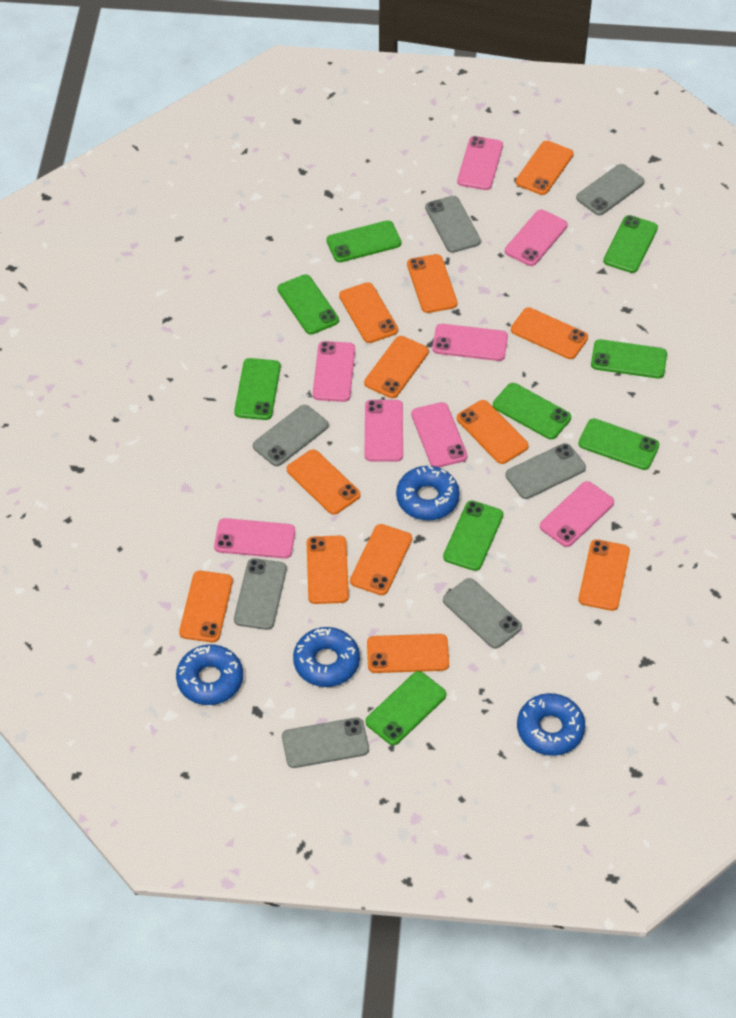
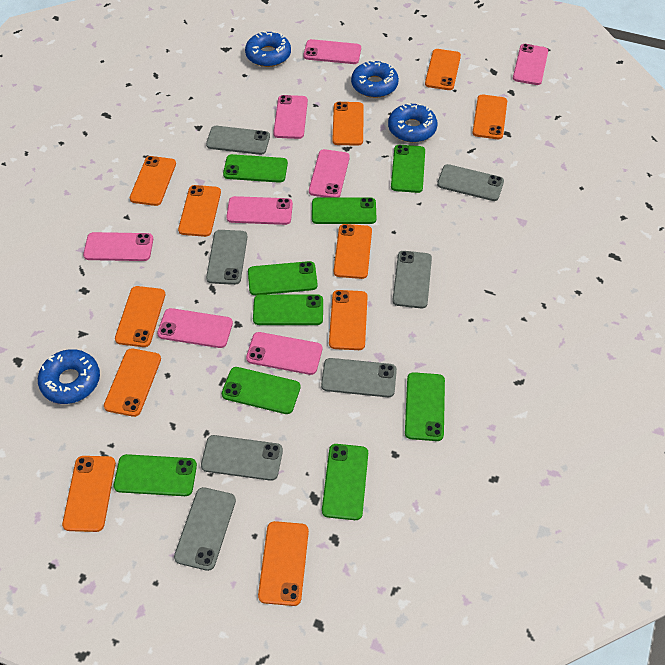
orange phone: 12 -> 11

